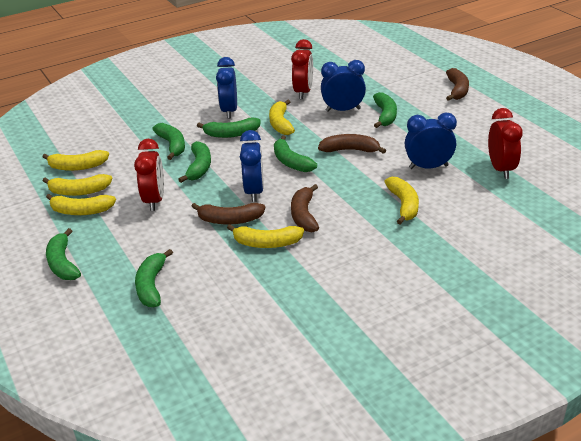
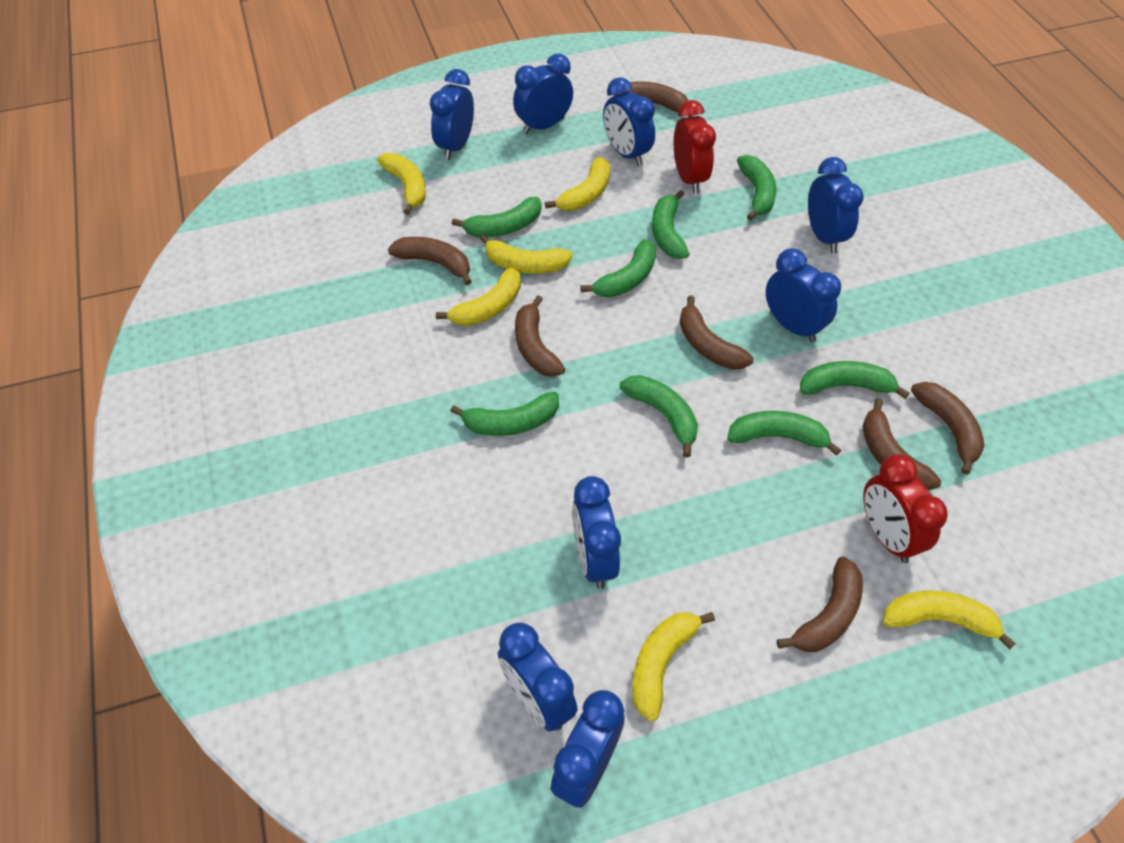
blue clock: 4 -> 8
brown banana: 4 -> 7
green banana: 7 -> 8
red clock: 3 -> 2

